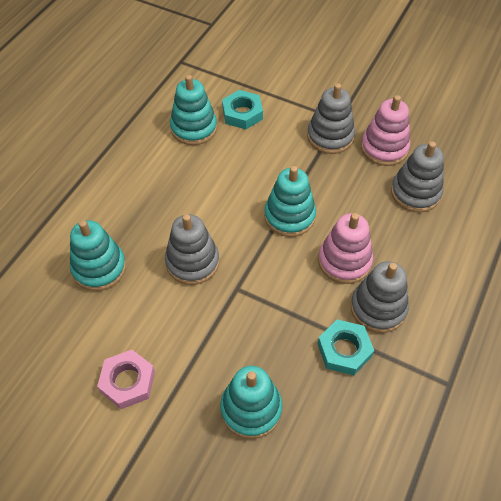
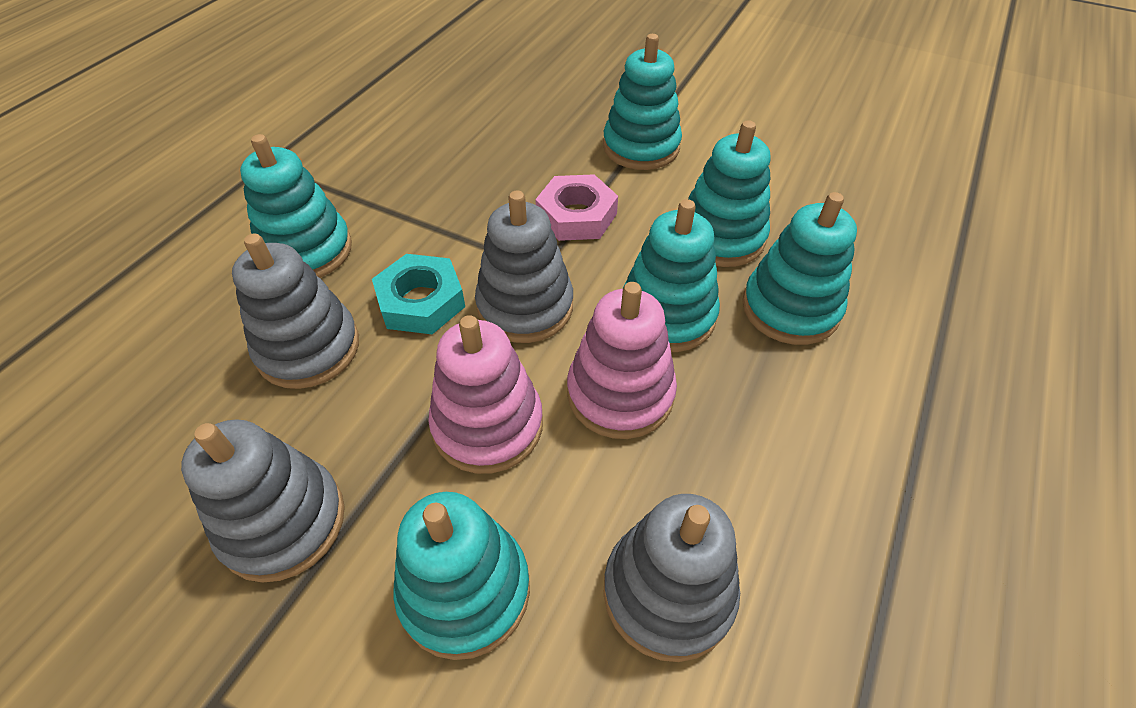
turquoise nut: 2 -> 1
turquoise stacking toy: 4 -> 6

